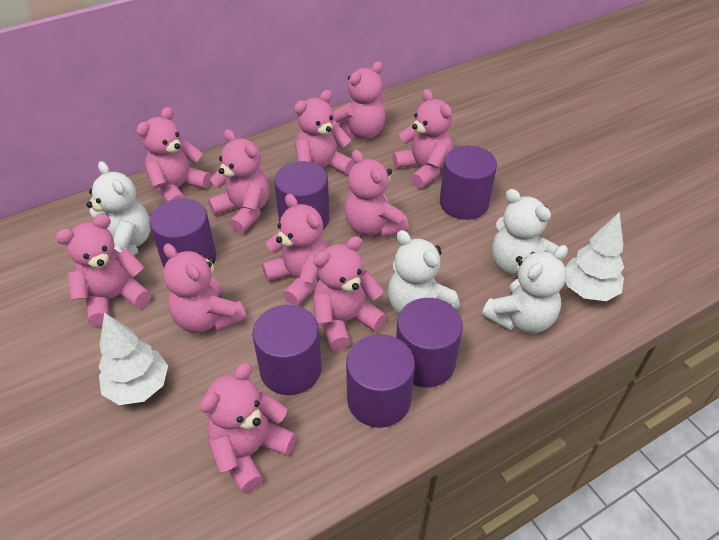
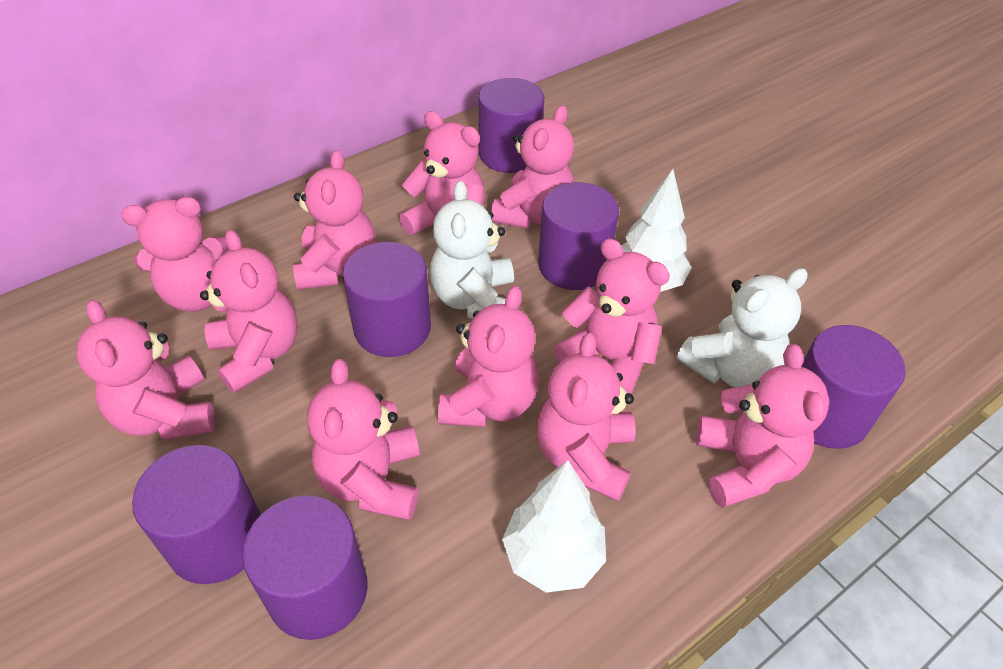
white teddy bear: 4 -> 2

